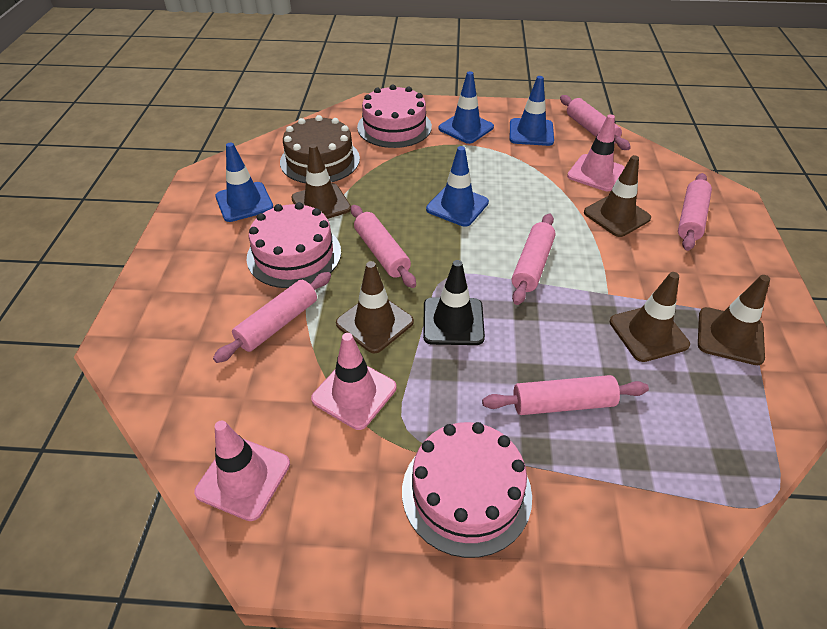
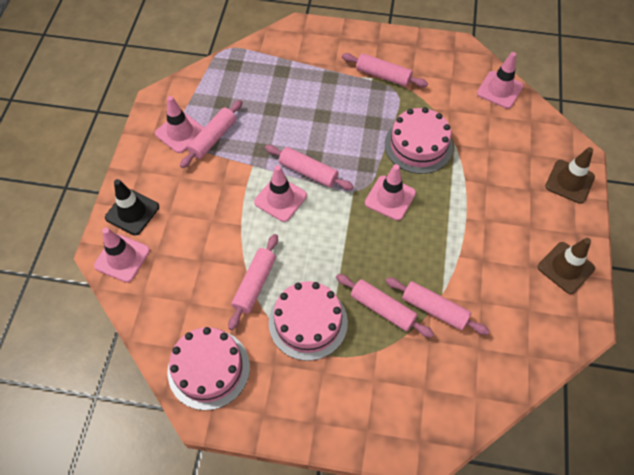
blue traffic cone: 4 -> 0
brown cake: 1 -> 0
brown traffic cone: 5 -> 2
pink traffic cone: 3 -> 5

